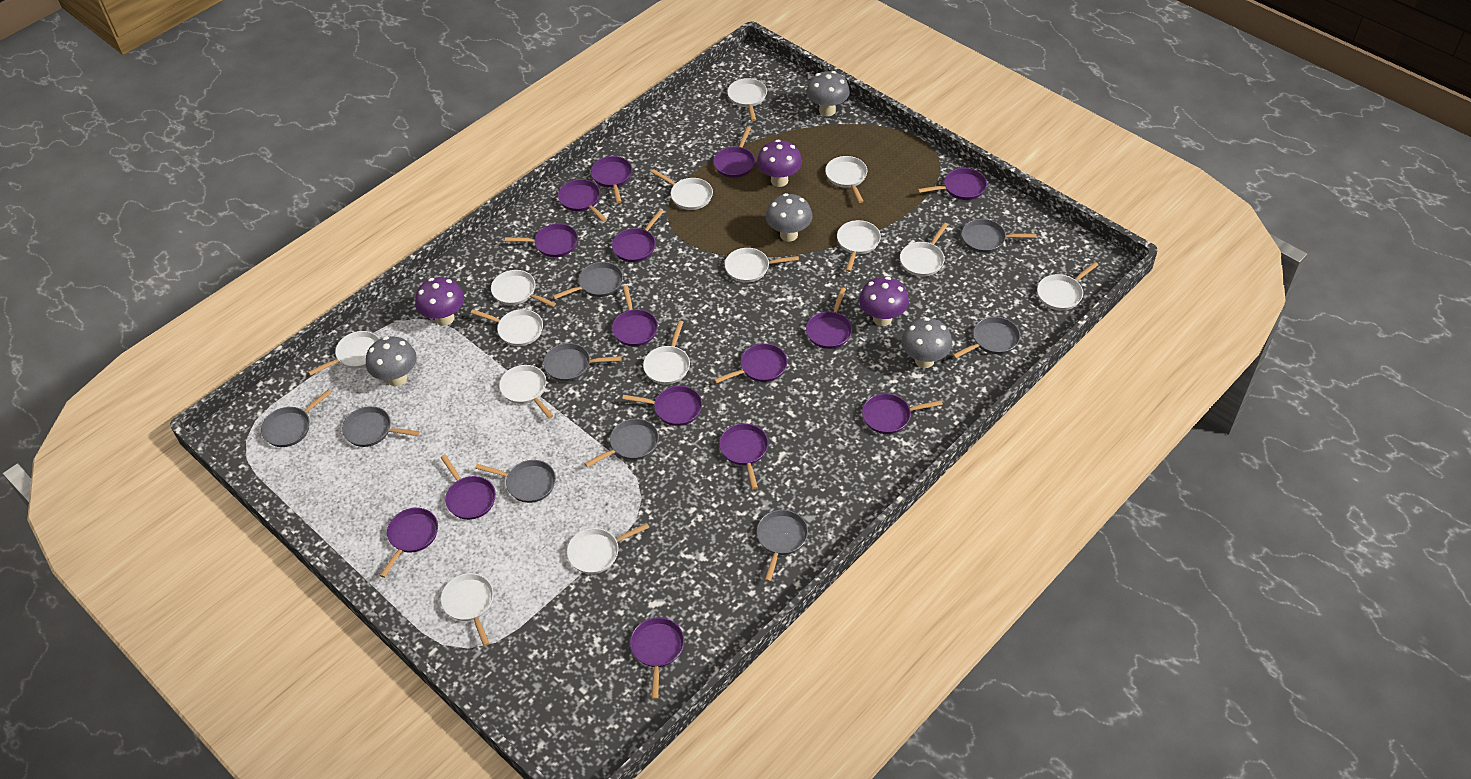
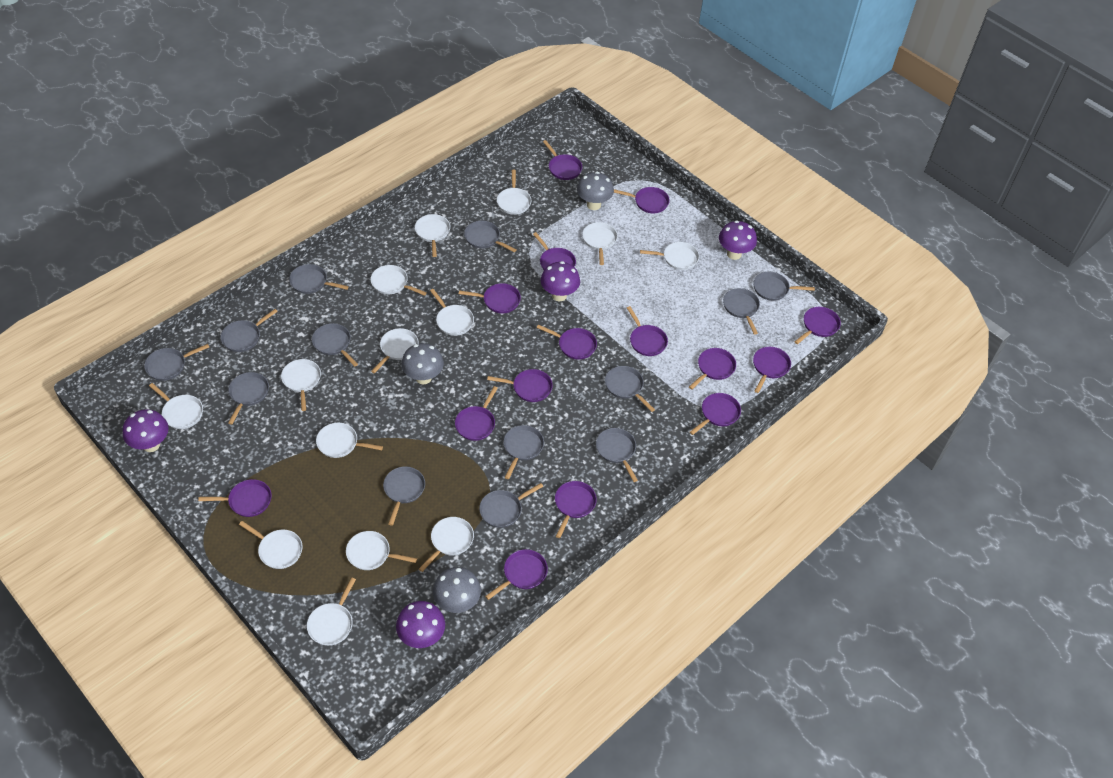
grey mushroom: 4 -> 3
grey pan: 9 -> 13
purple mushroom: 3 -> 4

